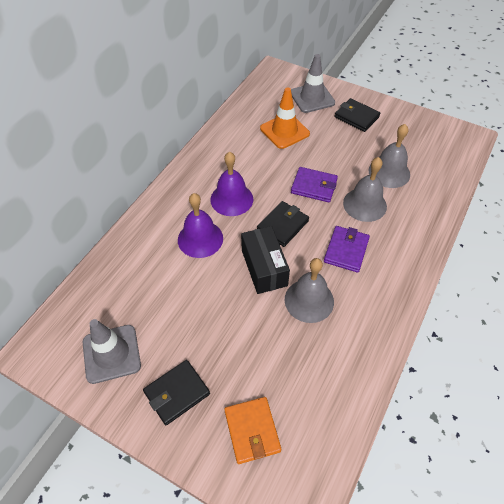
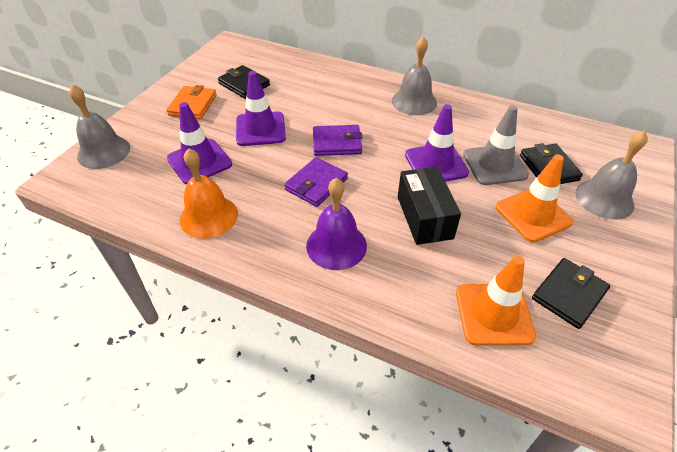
grey traffic cone: 2 -> 1
orange bell: 0 -> 1
orange traffic cone: 1 -> 2
purple bell: 2 -> 1
purple traffic cone: 0 -> 3

